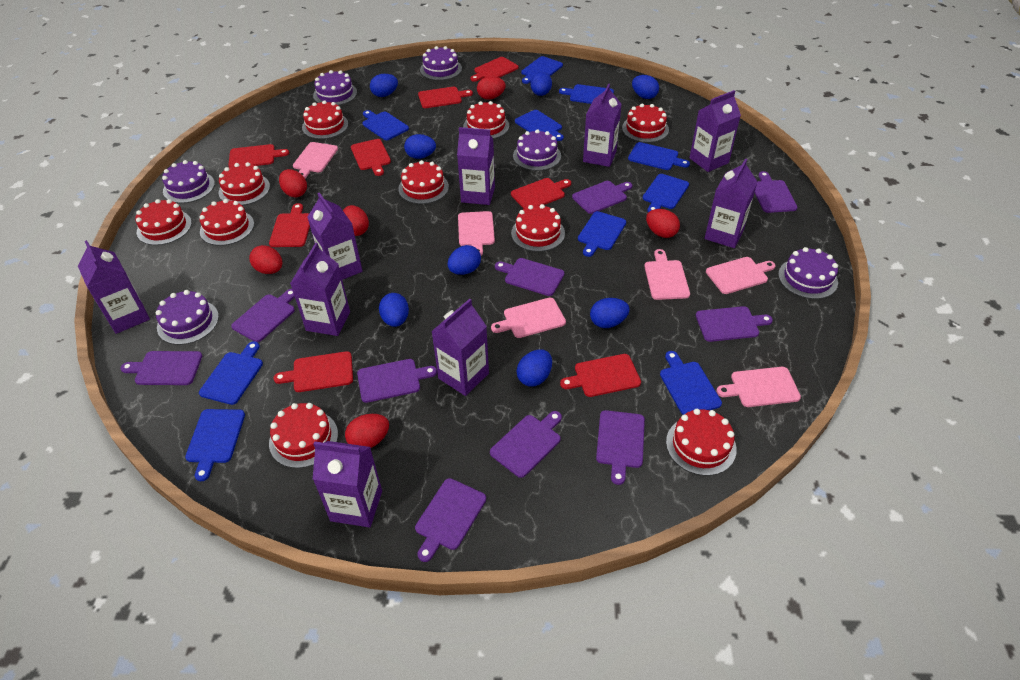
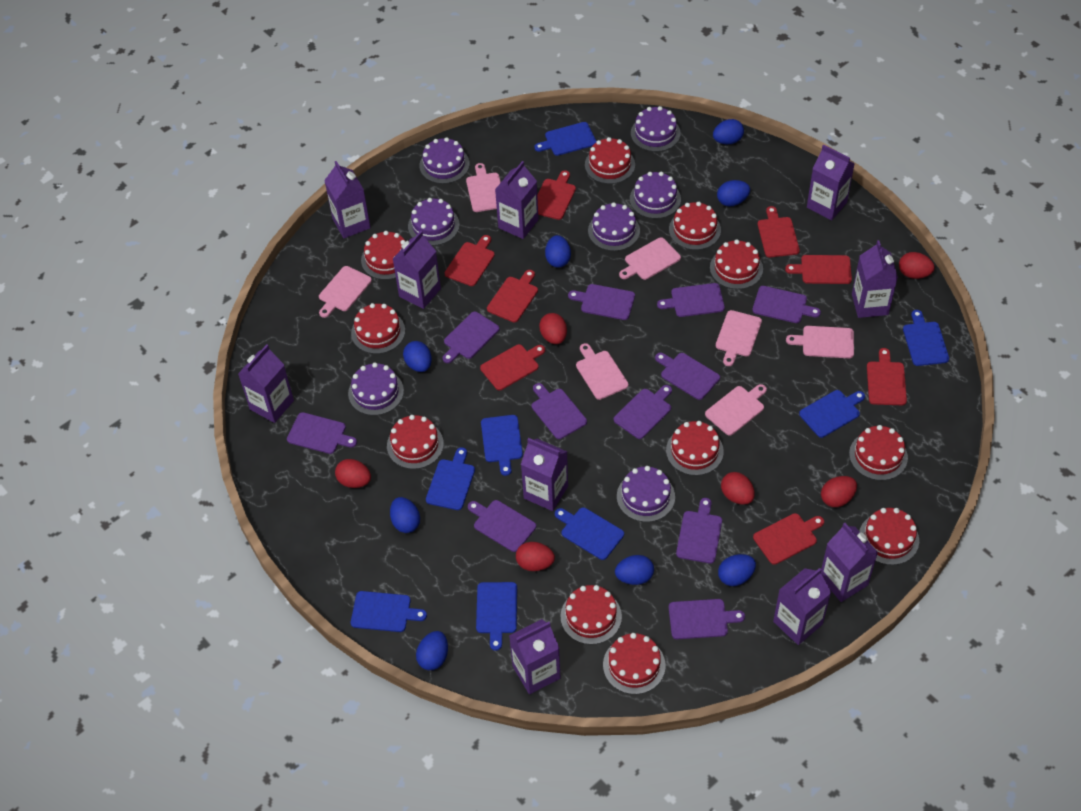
blue cutting board: 10 -> 8
pink cutting board: 6 -> 7
purple cake: 6 -> 7
purple carton: 9 -> 10
purple cutting board: 10 -> 11
red cake: 10 -> 11

